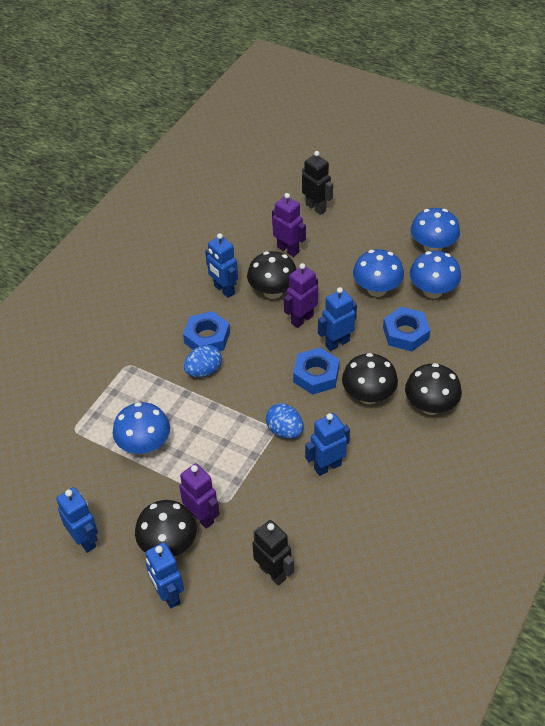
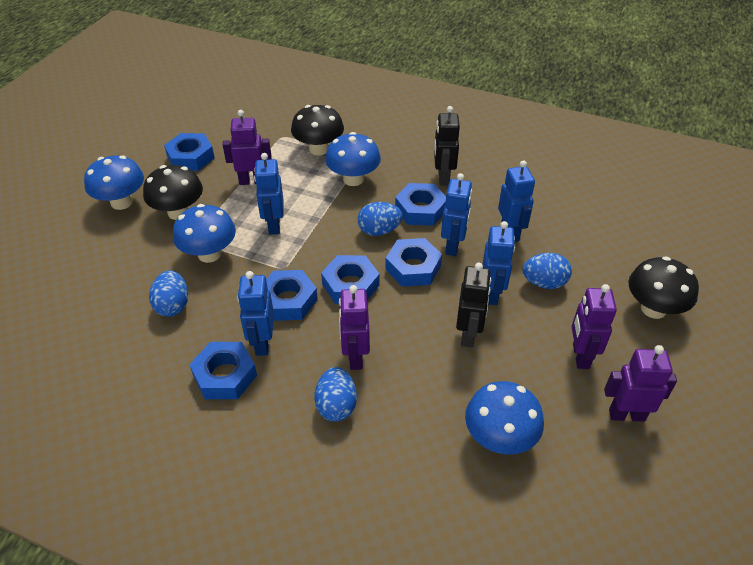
black mushroom: 4 -> 3
blue egg: 2 -> 4
blue nut: 3 -> 6
purple robot: 3 -> 4

